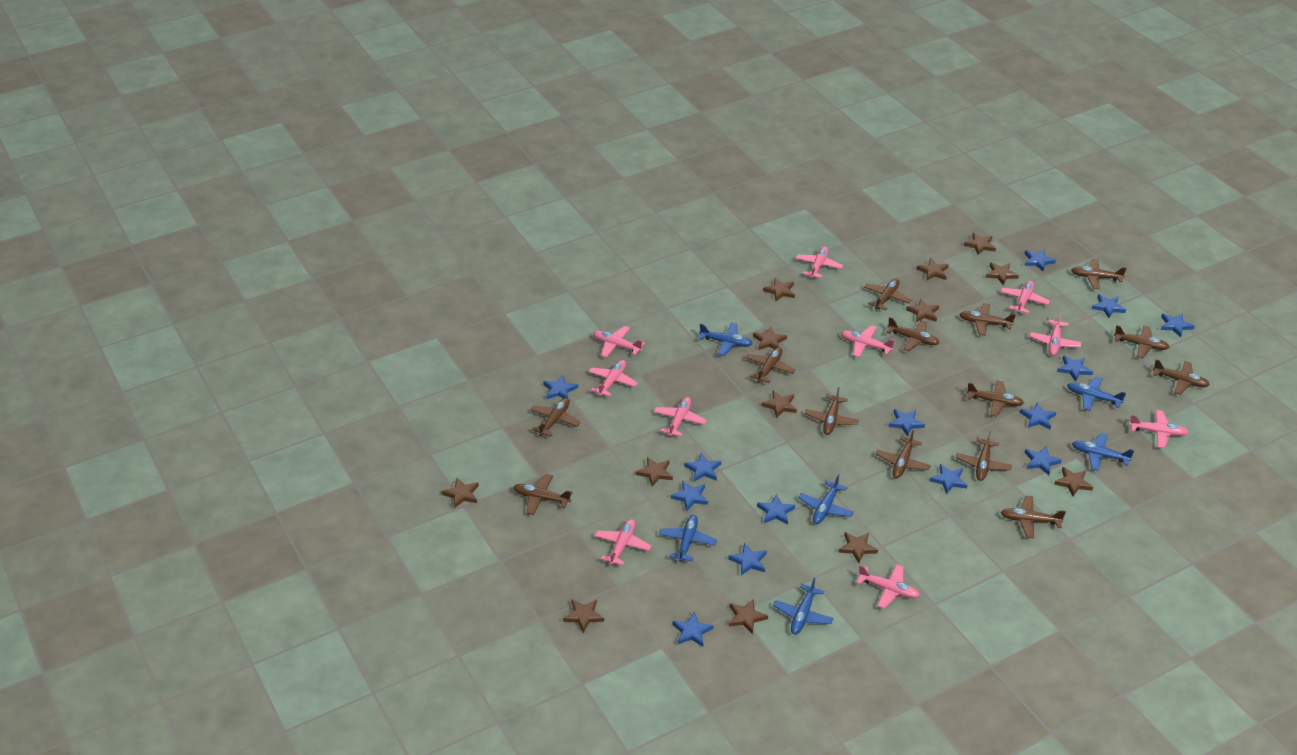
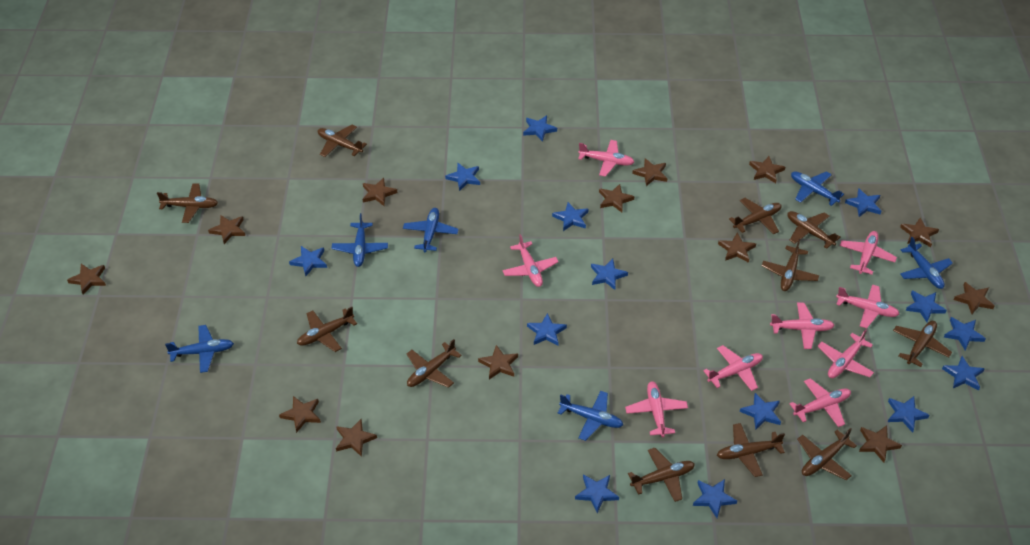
brown plane: 14 -> 11
pink plane: 10 -> 9

